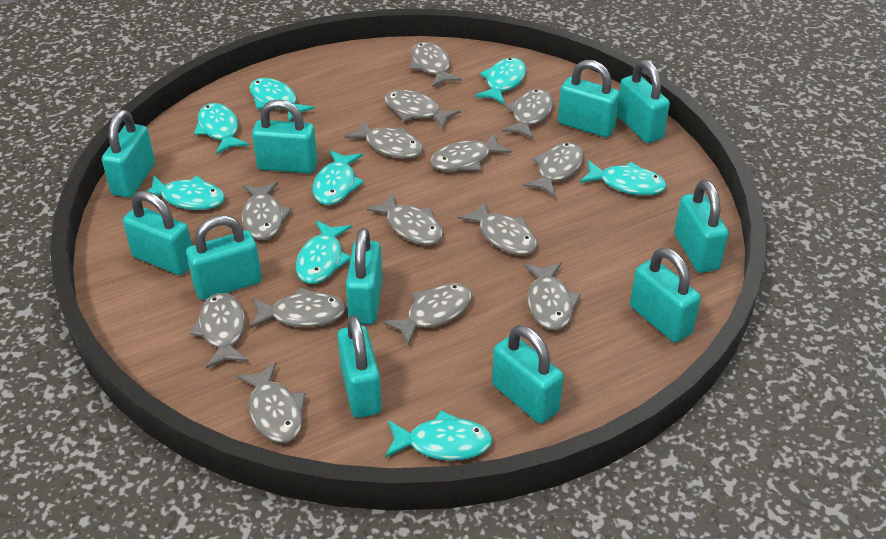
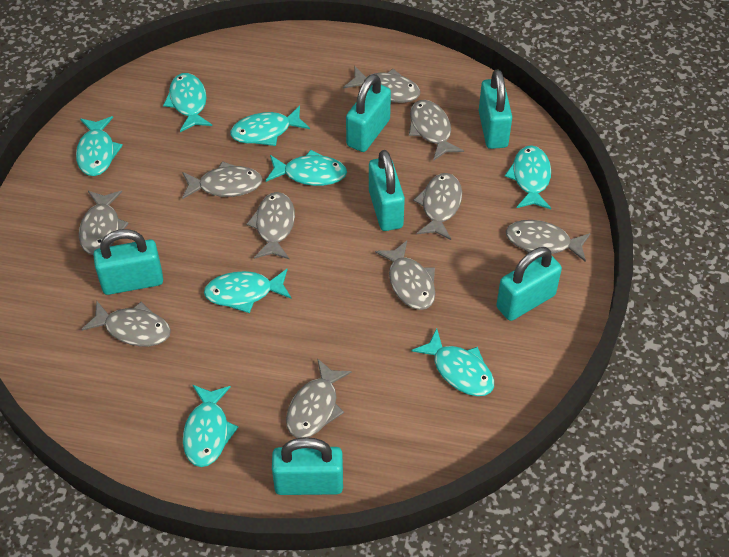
grey fish: 14 -> 10
turquoise padlock: 11 -> 6

